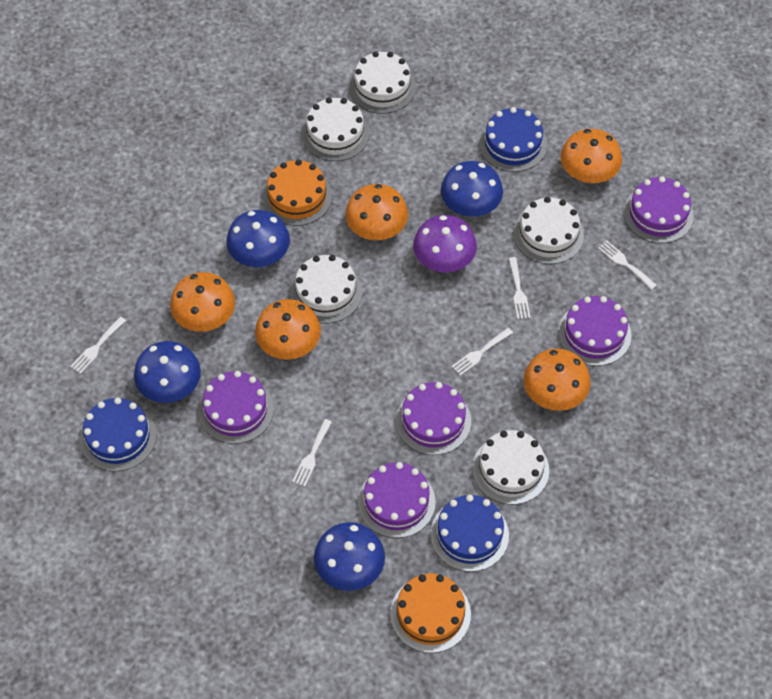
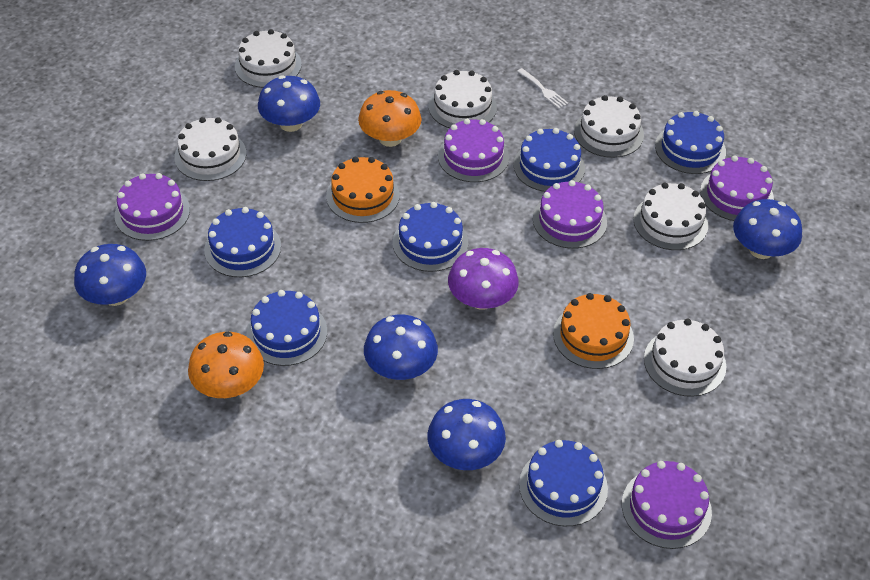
blue cake: 3 -> 6
blue mushroom: 4 -> 5
orange mushroom: 5 -> 2
white cake: 5 -> 6
white fork: 5 -> 1

